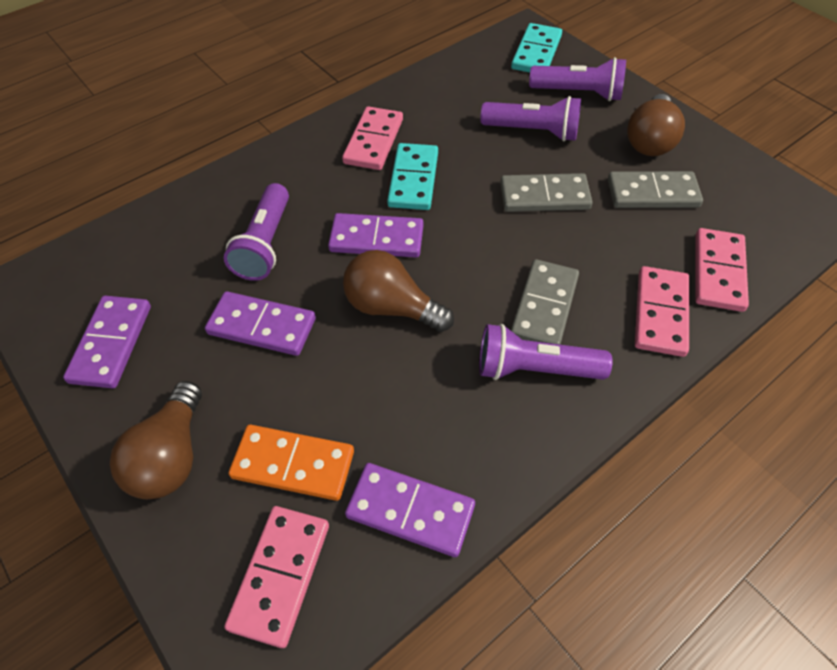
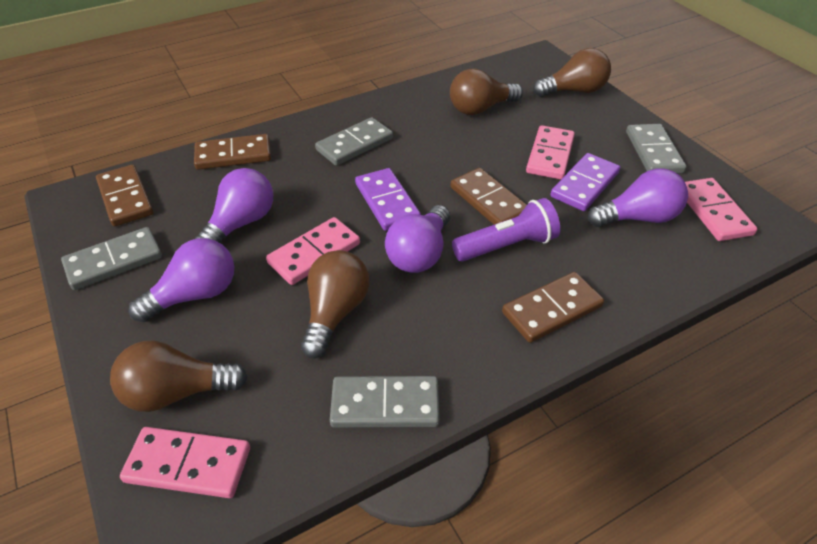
brown domino: 0 -> 4
brown light bulb: 3 -> 4
grey domino: 3 -> 4
orange domino: 1 -> 0
purple domino: 4 -> 2
purple flashlight: 4 -> 1
purple light bulb: 0 -> 4
turquoise domino: 2 -> 0

